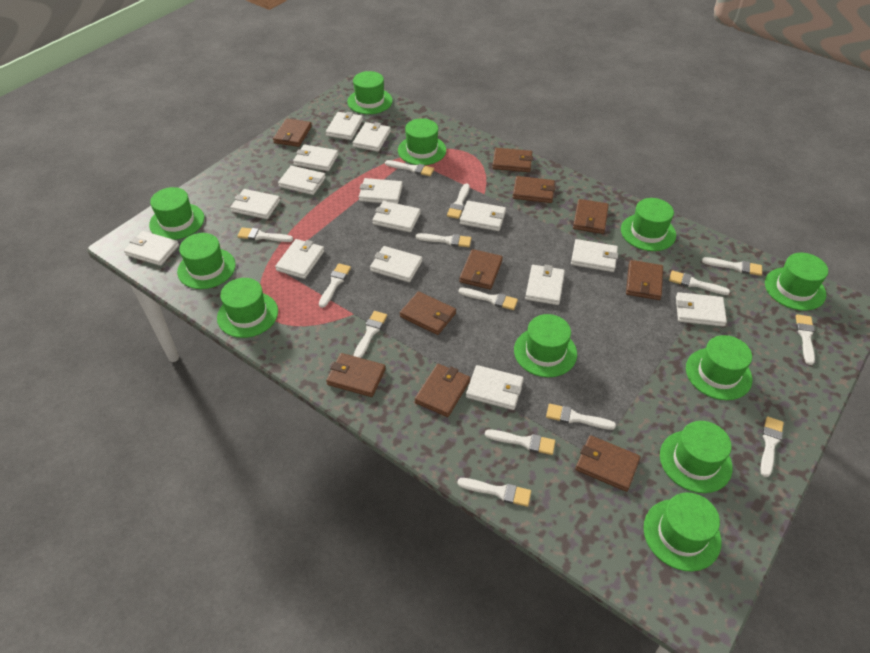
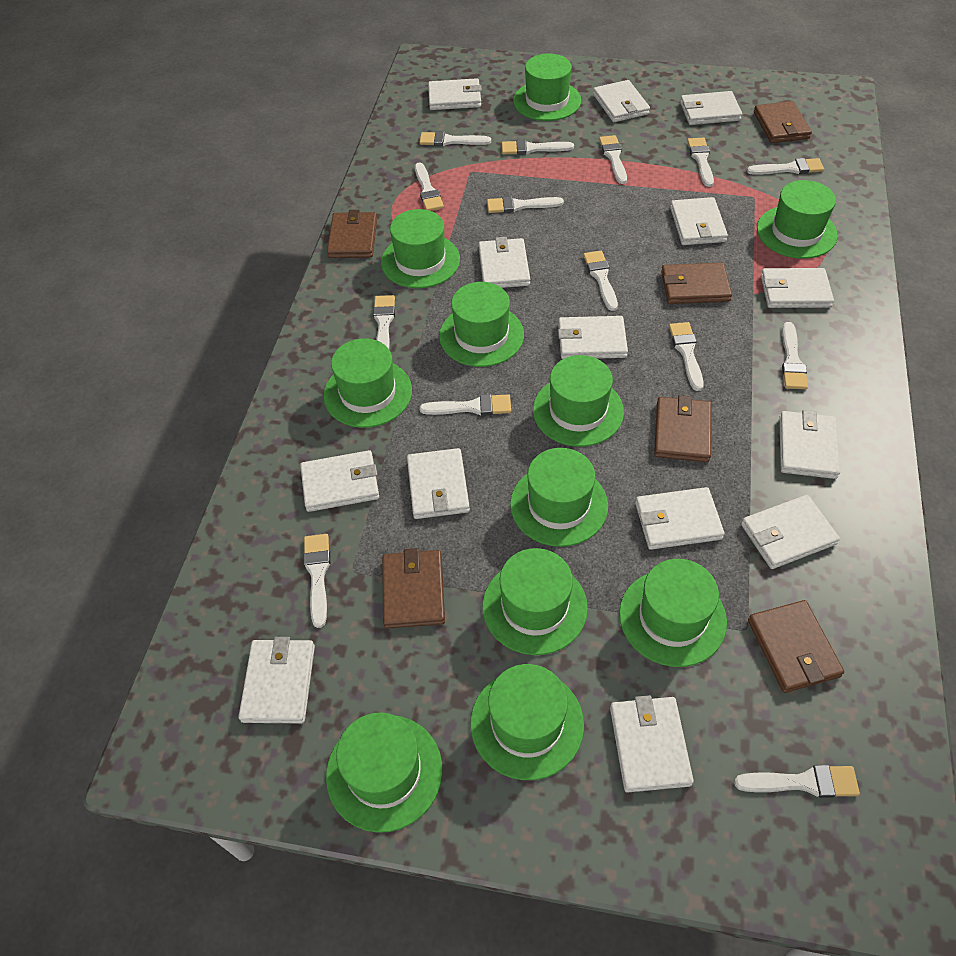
brown wallet: 10 -> 6
white wallet: 15 -> 14

